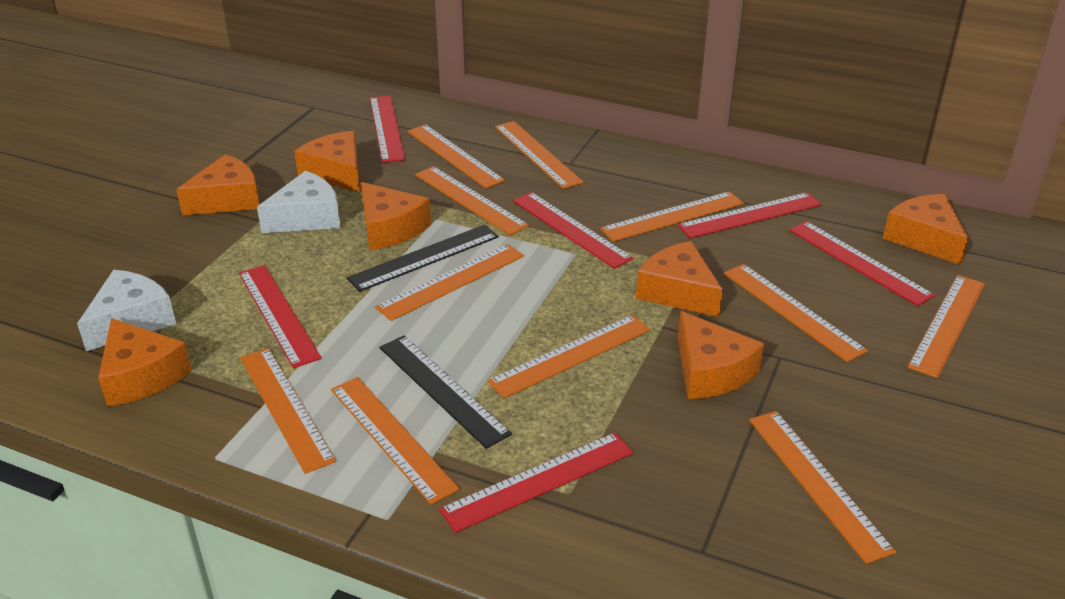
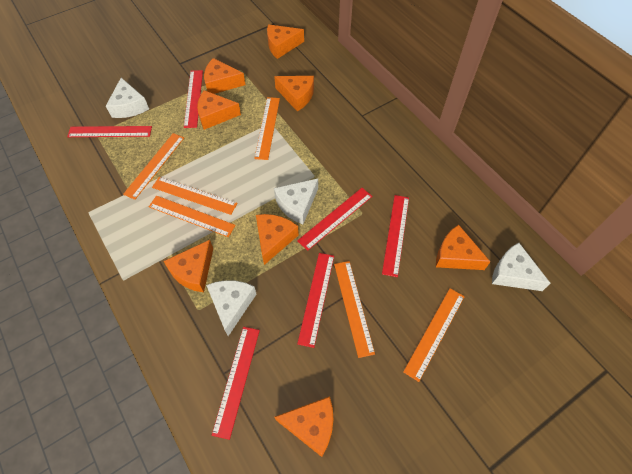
black ruler: 2 -> 0
orange cheese: 7 -> 8
orange ruler: 11 -> 6
white cheese: 2 -> 4

